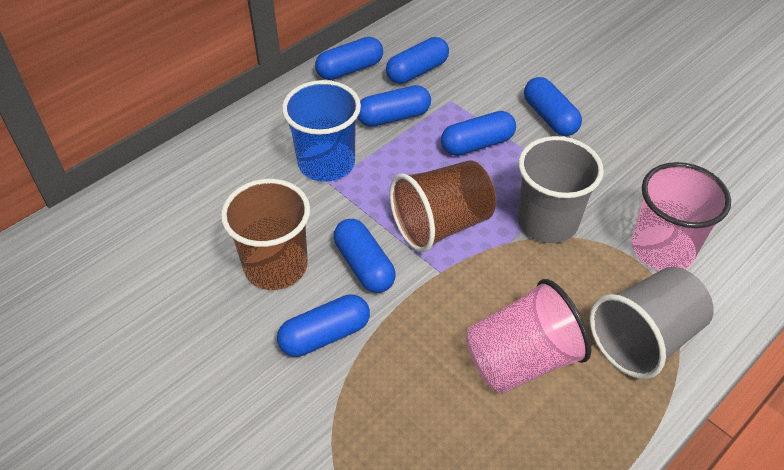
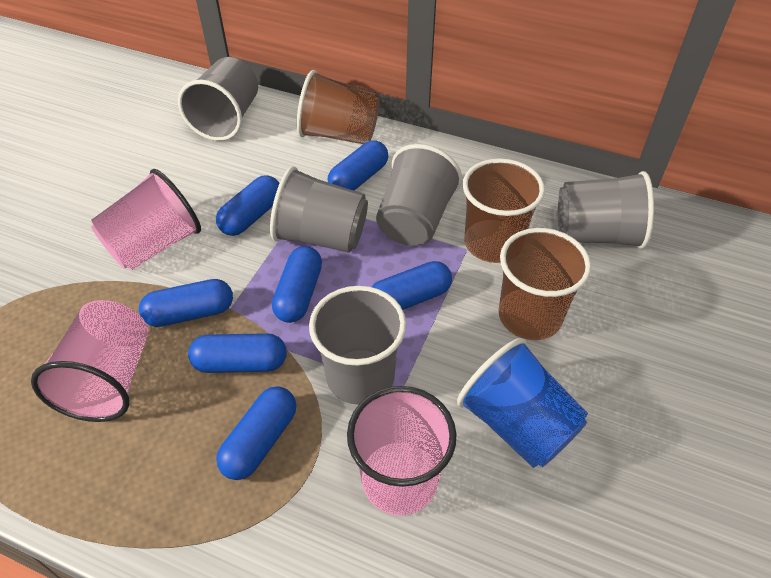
brown cup: 2 -> 3
grey cup: 2 -> 5
pink cup: 2 -> 3

